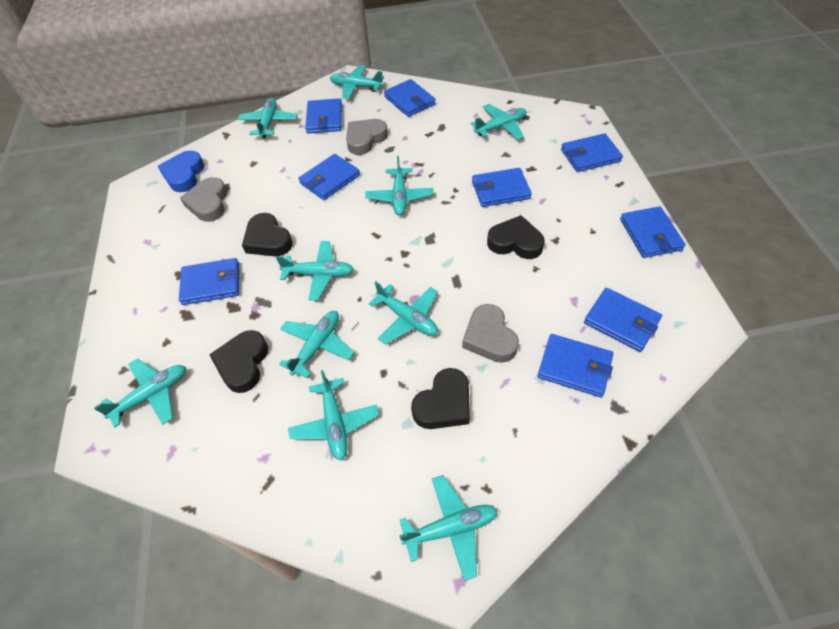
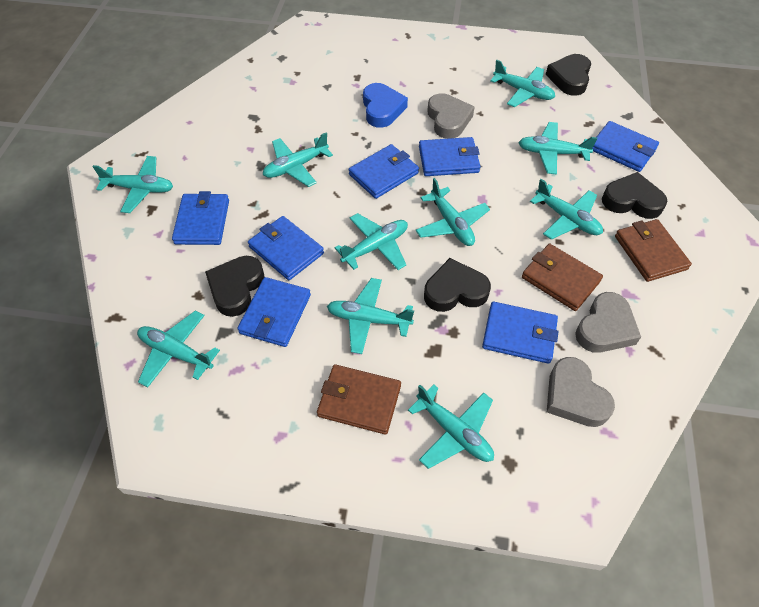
blue wallet: 9 -> 7
brown wallet: 0 -> 3

